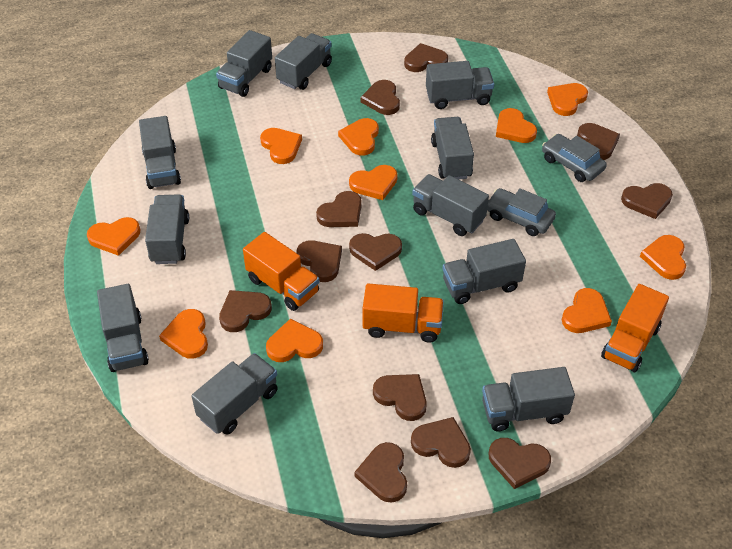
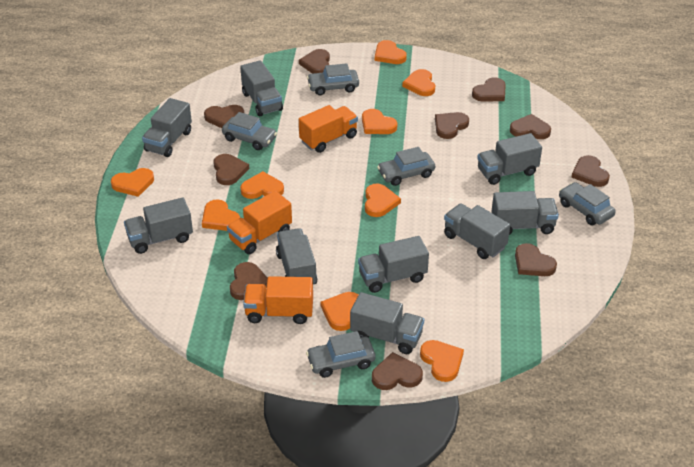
brown heart: 12 -> 10
grey car: 2 -> 5
grey truck: 11 -> 9
orange heart: 10 -> 9

